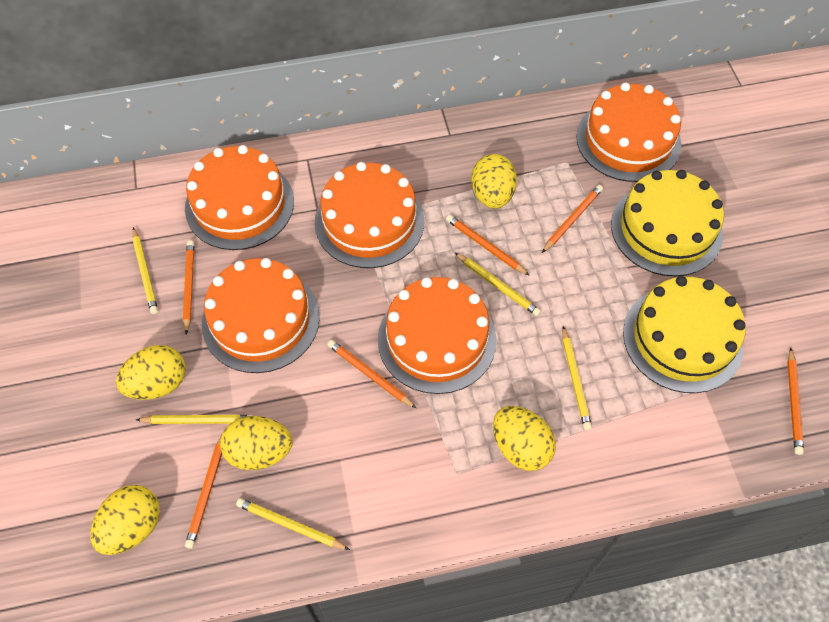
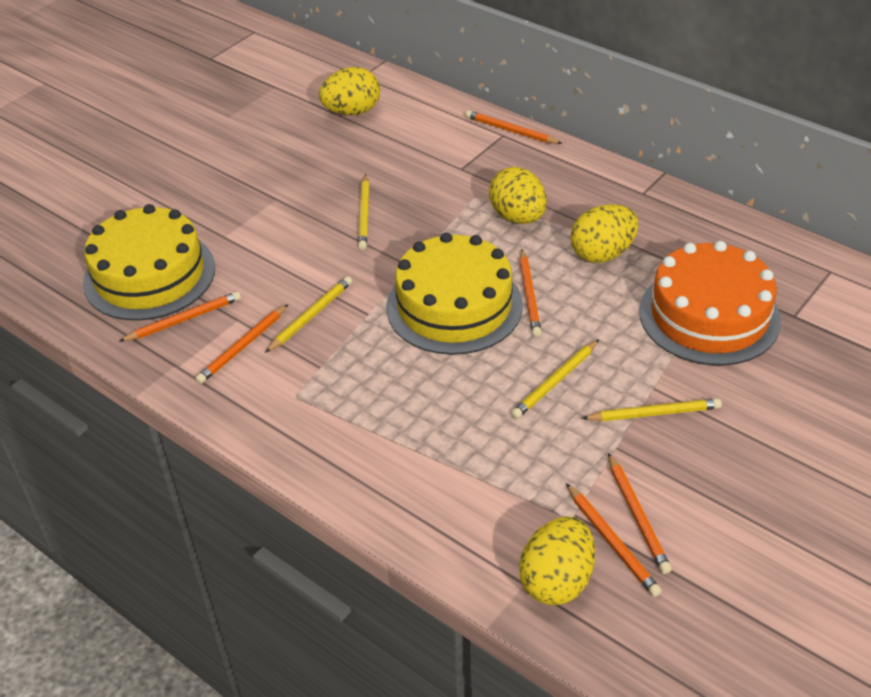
orange cake: 5 -> 1
yellow egg: 5 -> 4
yellow pencil: 5 -> 4

